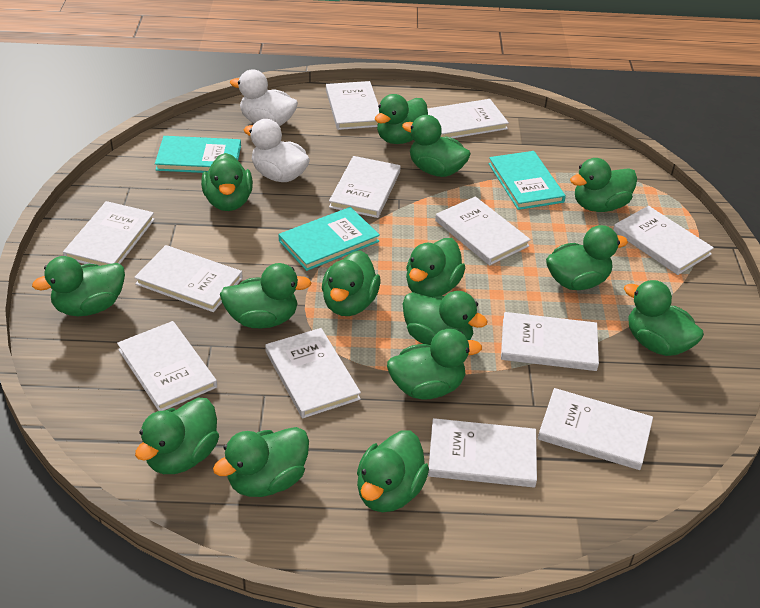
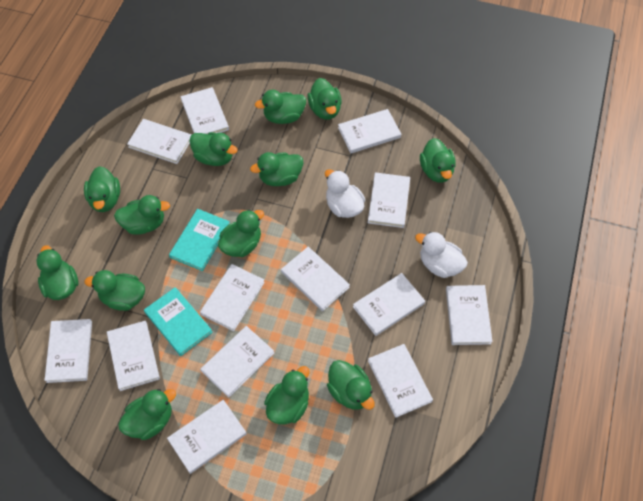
green duck: 15 -> 13
turquoise book: 3 -> 2
white book: 12 -> 13

